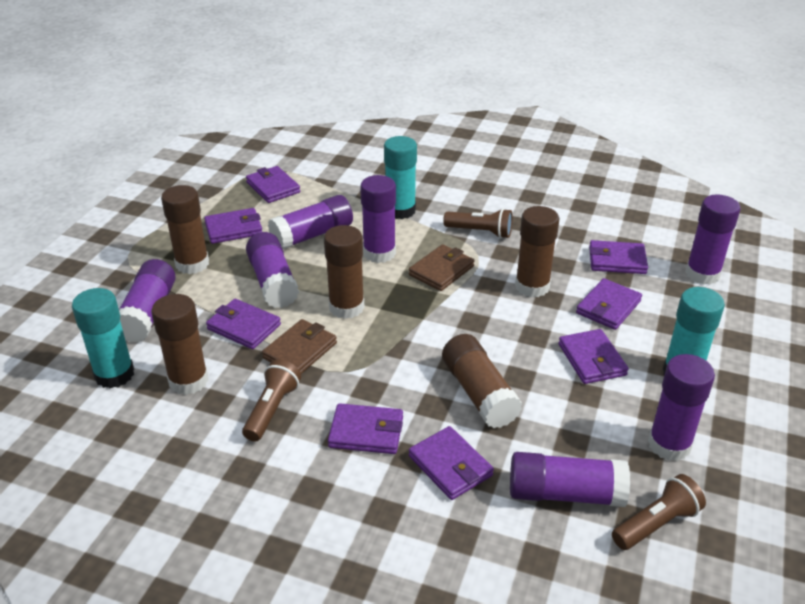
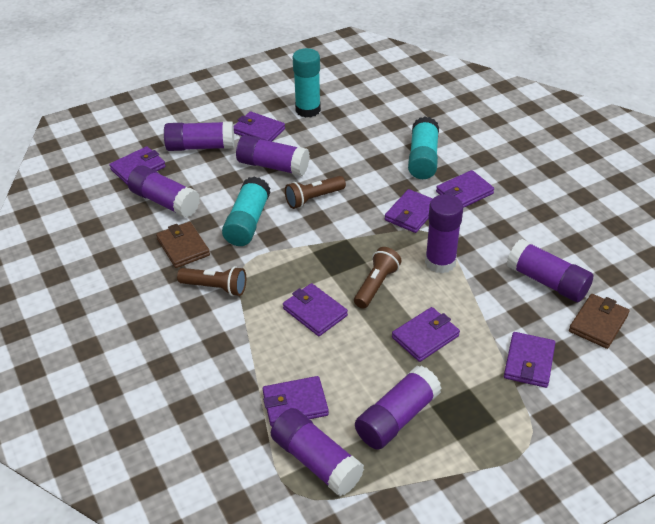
brown glue stick: 5 -> 0

